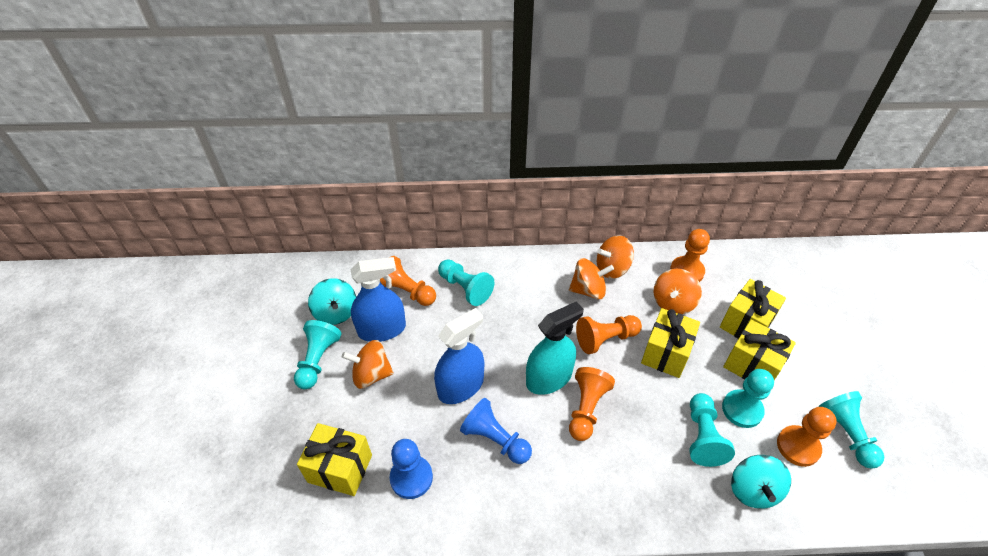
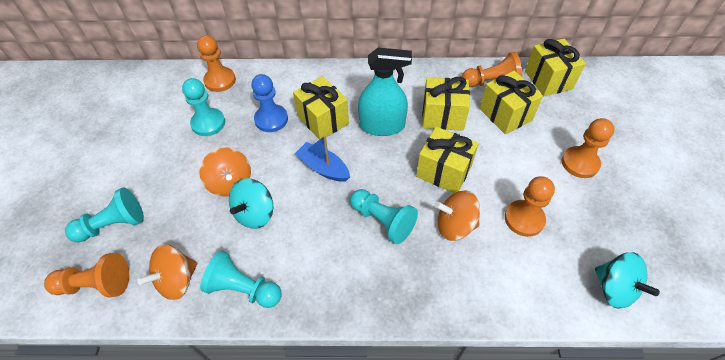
blue boat: 0 -> 1
blue pawn: 2 -> 1
blue spray bottle: 2 -> 0
orange spinning top: 4 -> 3
turquoise pawn: 5 -> 4
yellow gift: 4 -> 5

